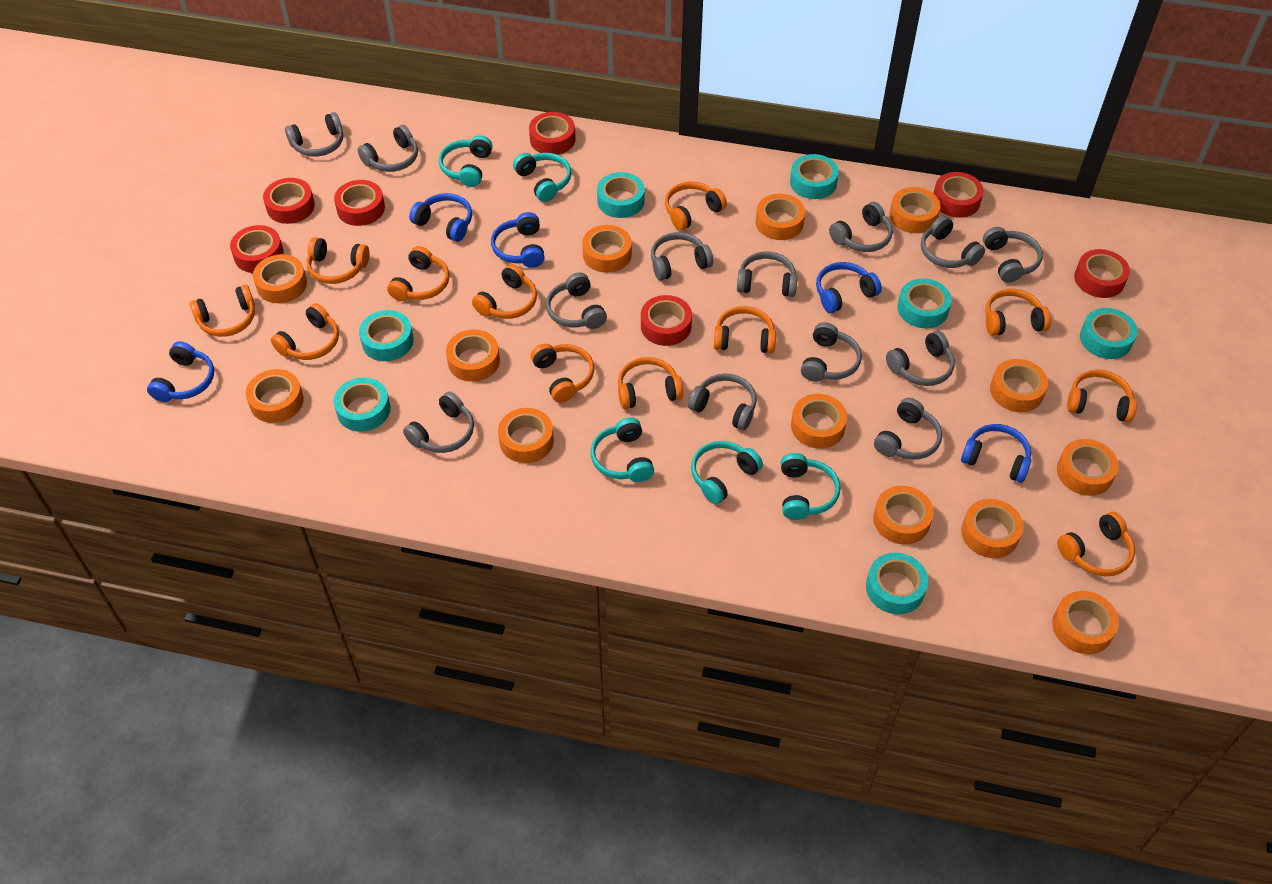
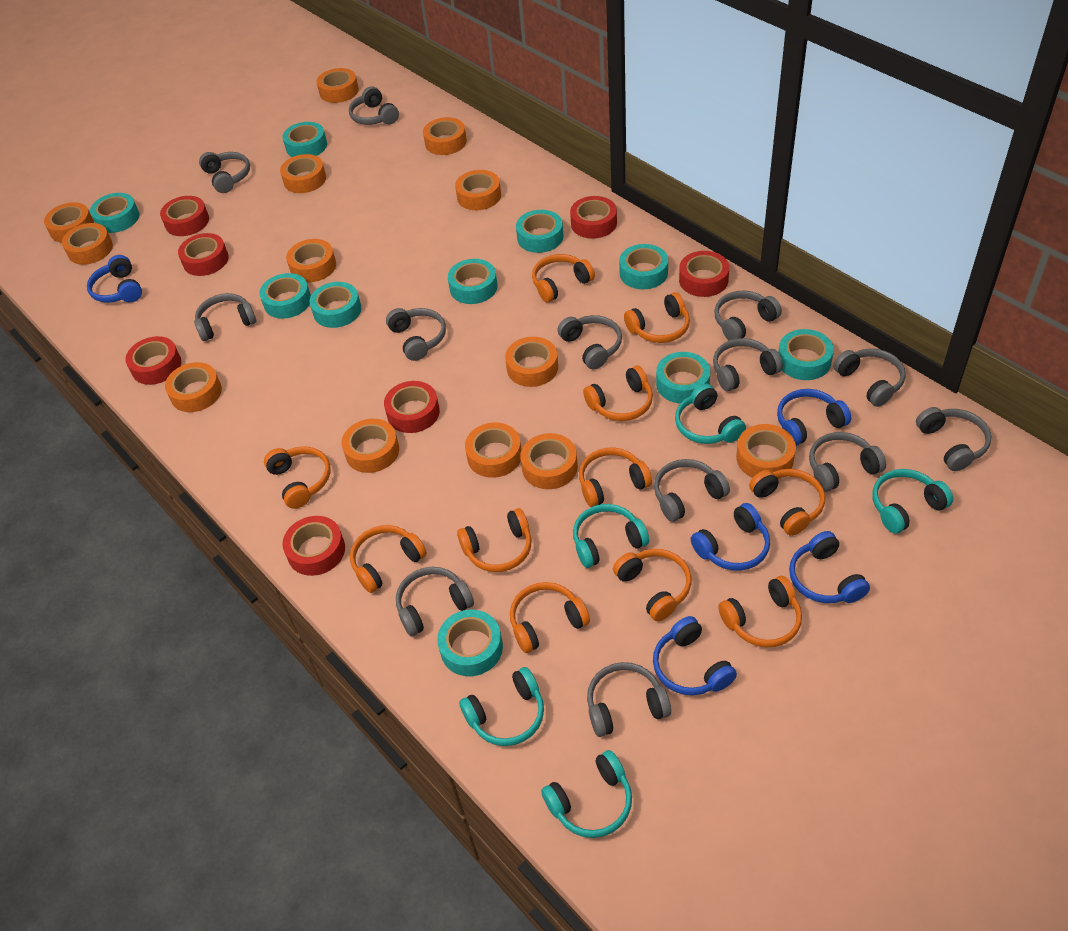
orange headphones: 12 -> 11
turquoise tape: 7 -> 10

